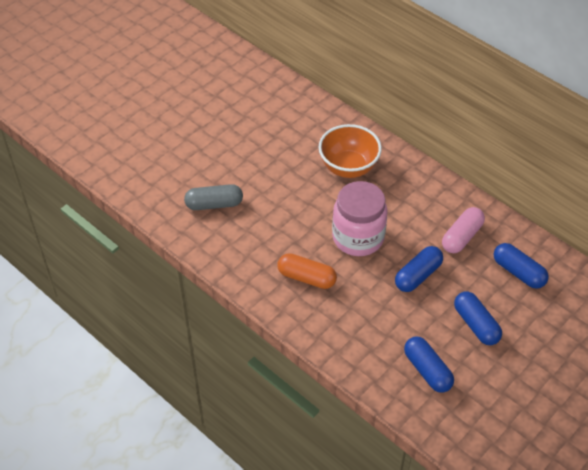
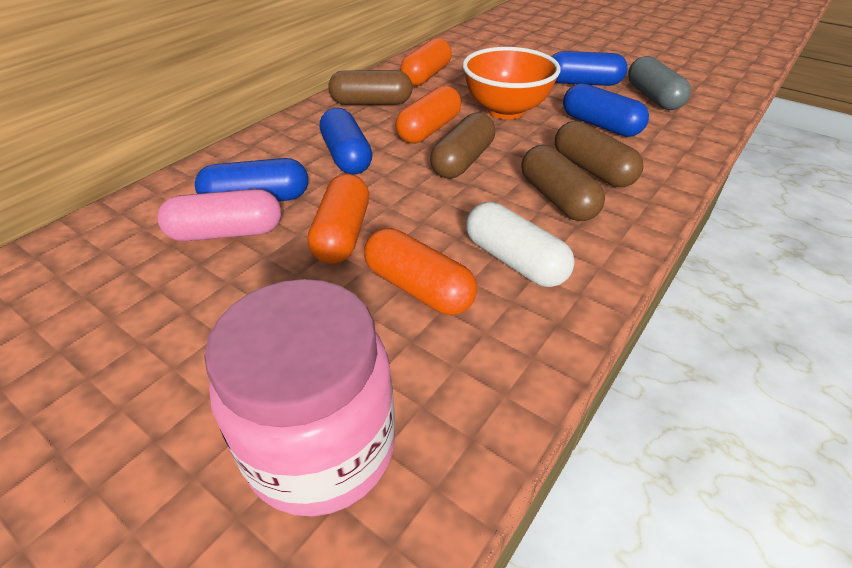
brown capsule: 0 -> 4
orange capsule: 1 -> 4
white capsule: 0 -> 1

